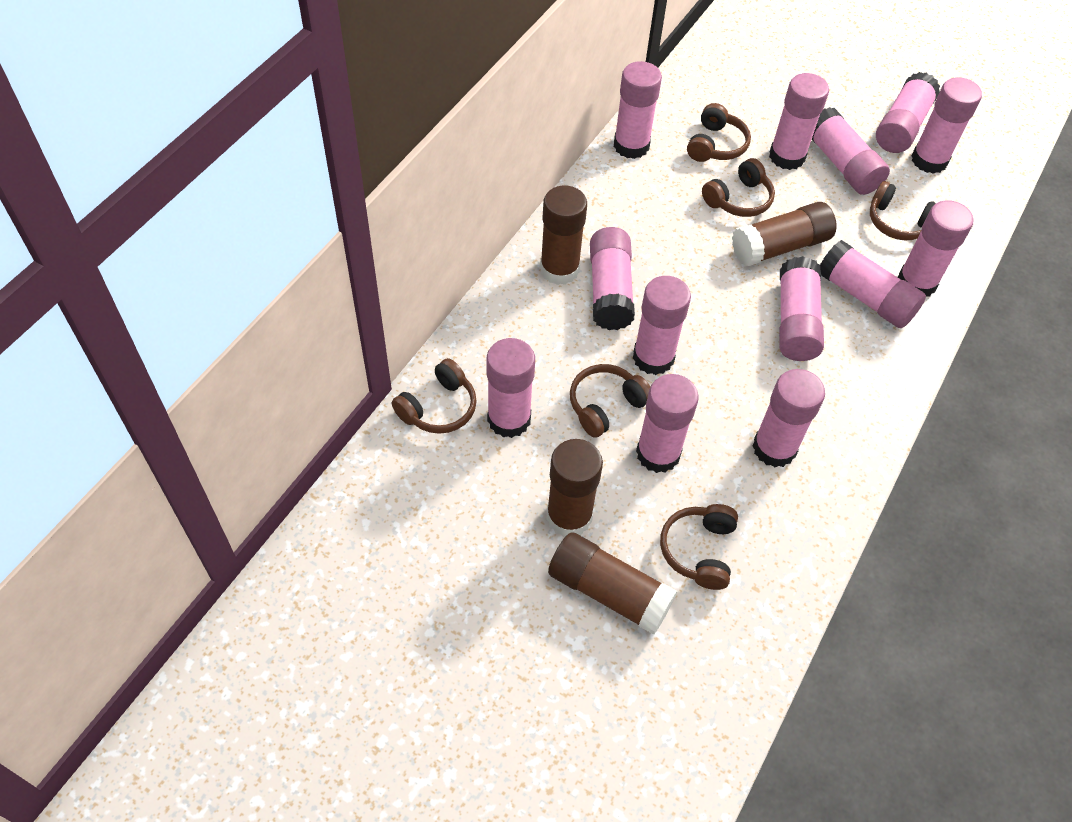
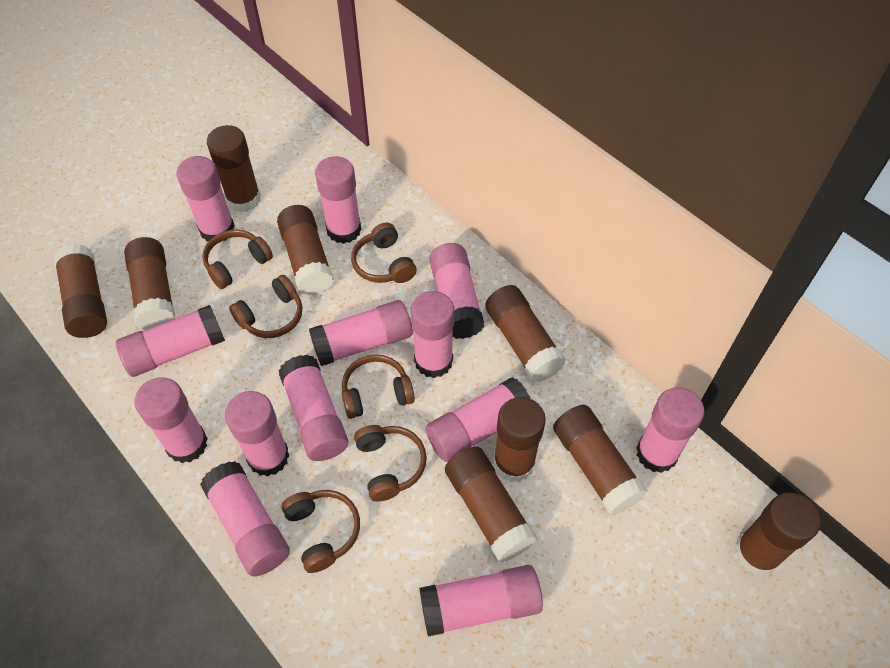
brown glue stick: 4 -> 9

